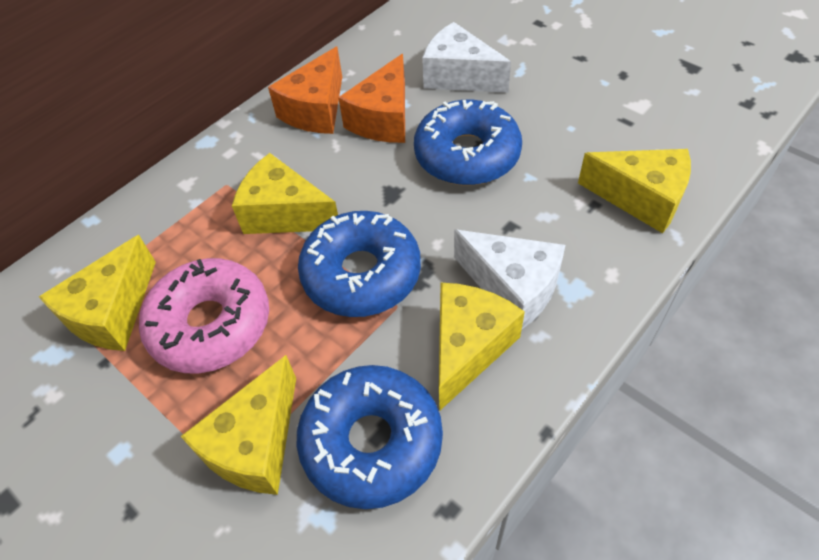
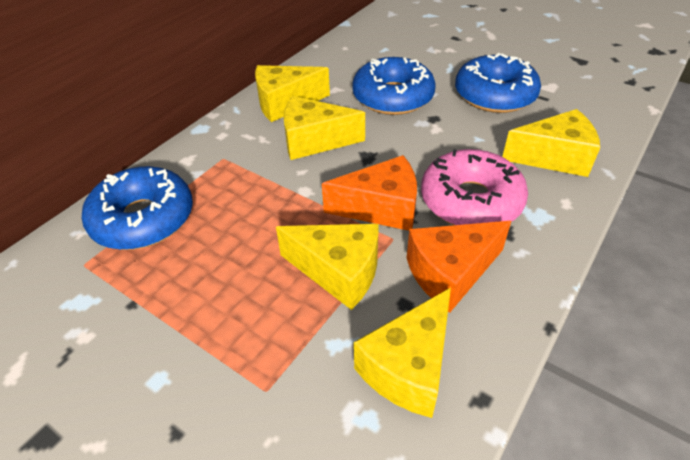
white cheese: 2 -> 0

